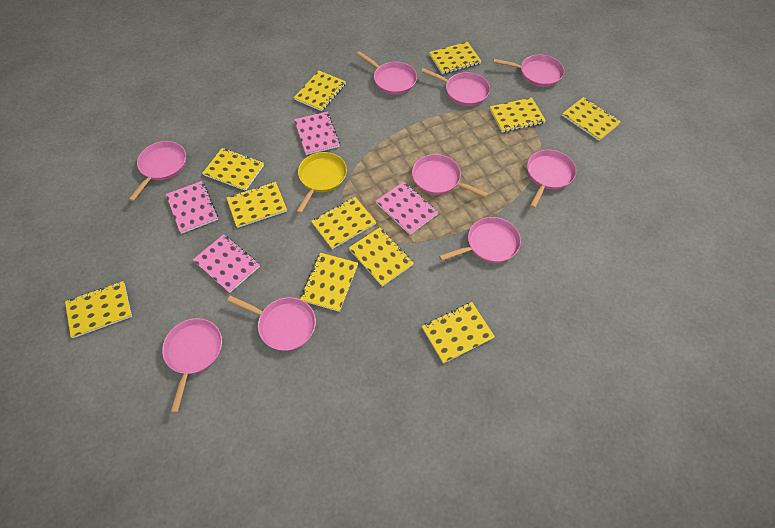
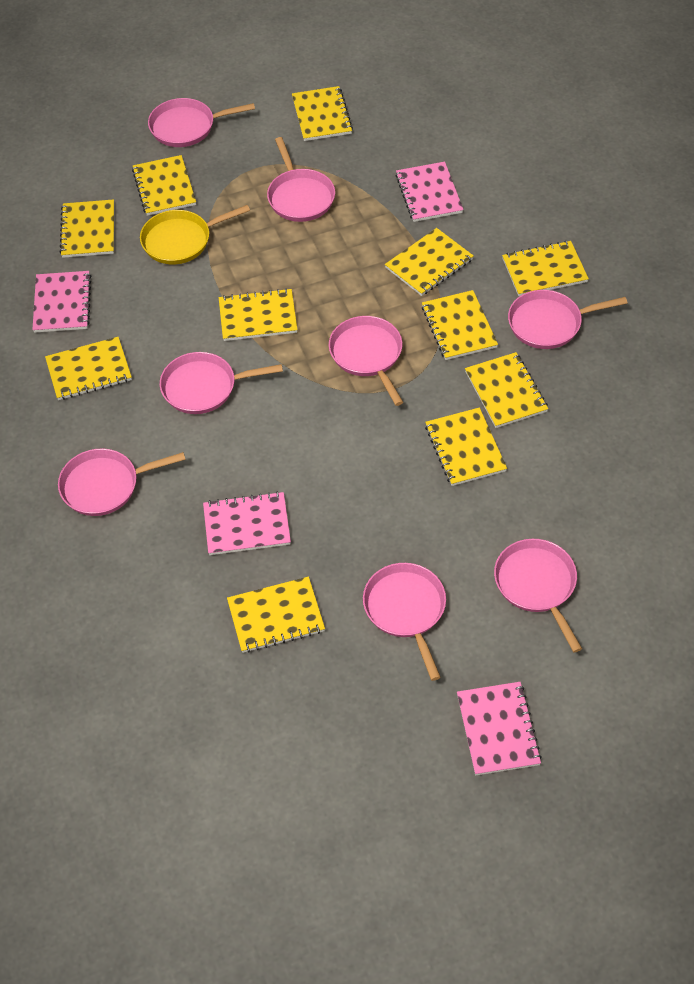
pink pan: 9 -> 8

